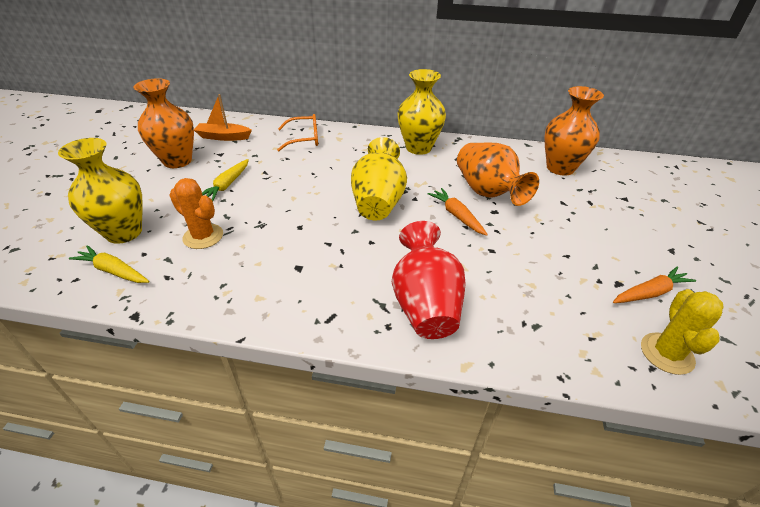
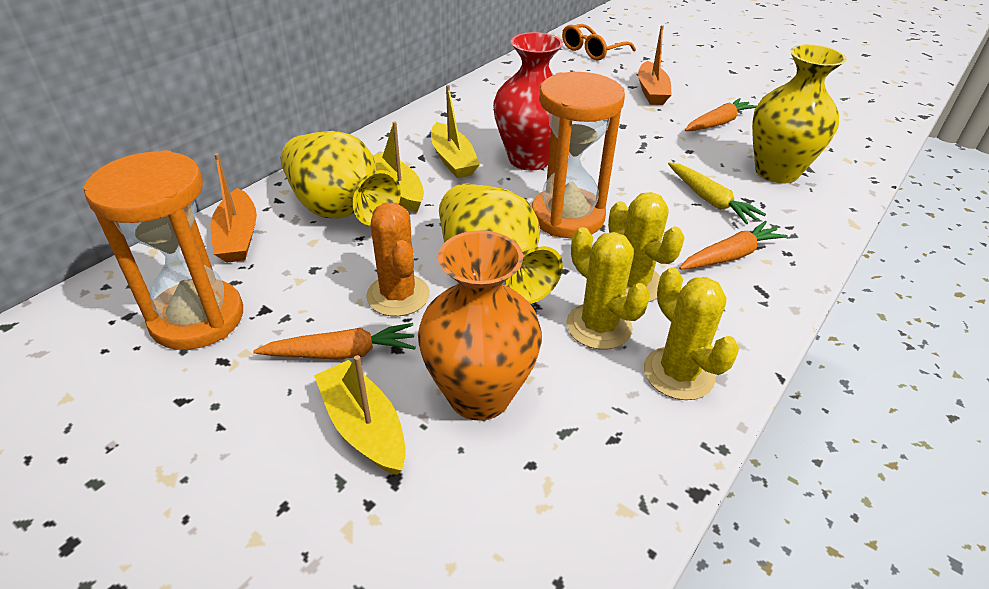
orange boat: 1 -> 2
orange carrot: 2 -> 3
orange hourglass: 0 -> 2
orange vase: 3 -> 1
yellow boat: 0 -> 3
yellow cactus: 1 -> 3
yellow carrot: 2 -> 1

